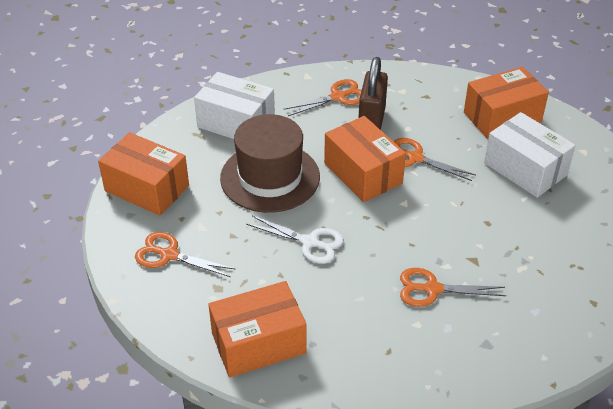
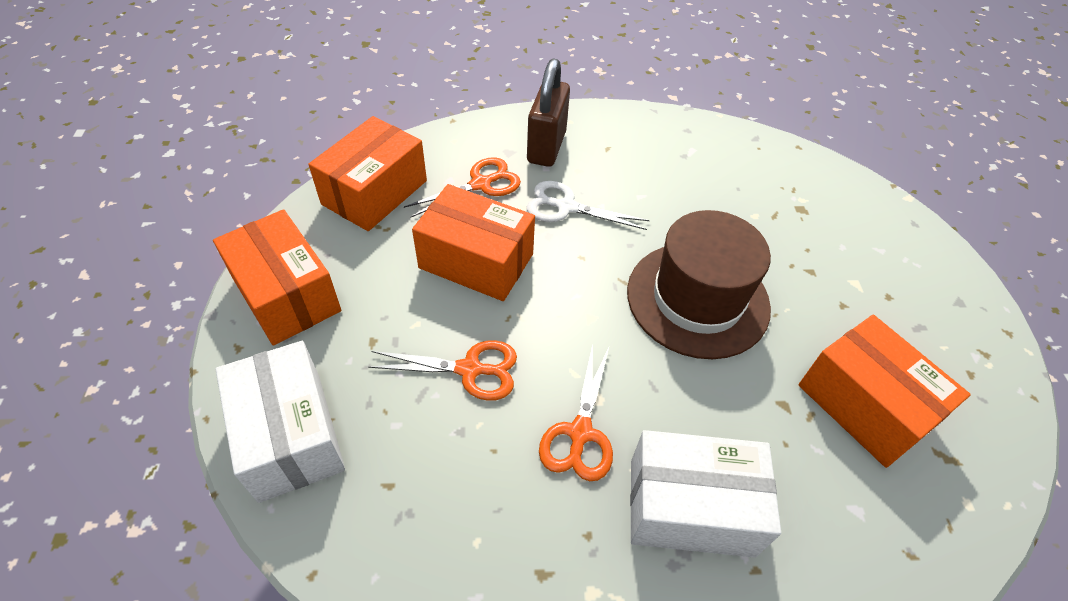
orange scissors: 4 -> 3

